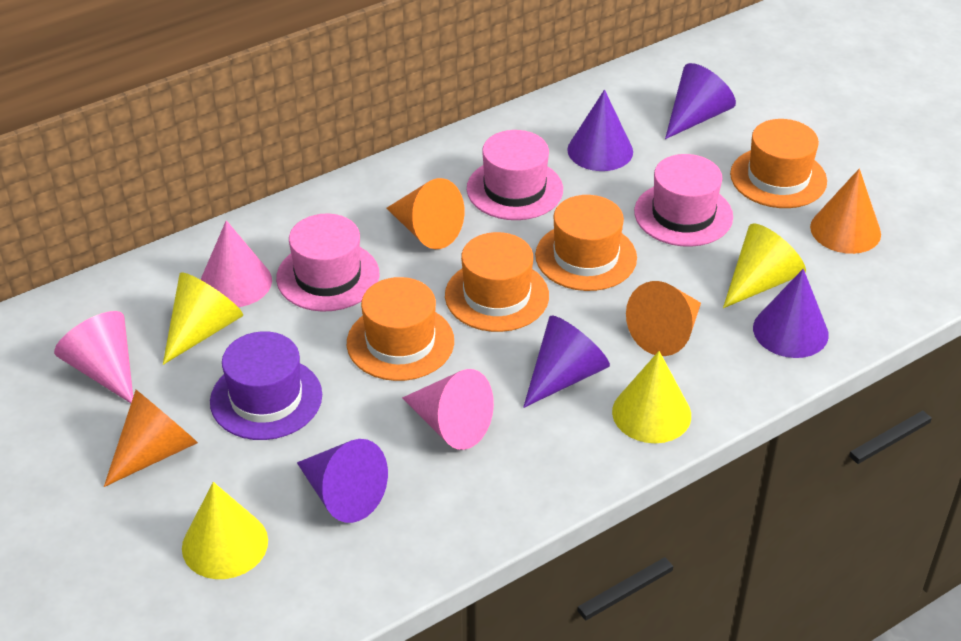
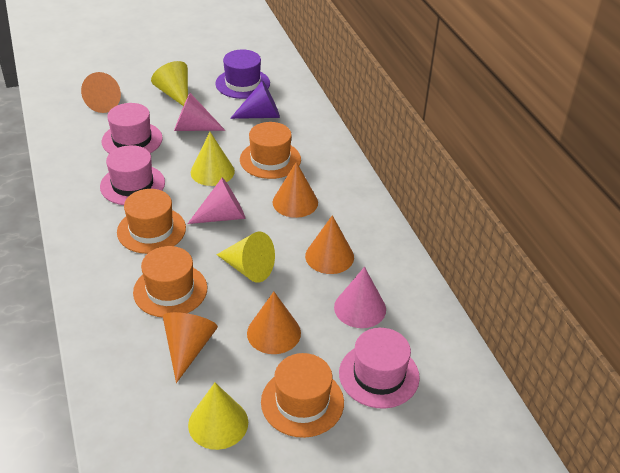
orange cone: 4 -> 5
purple cone: 5 -> 1

